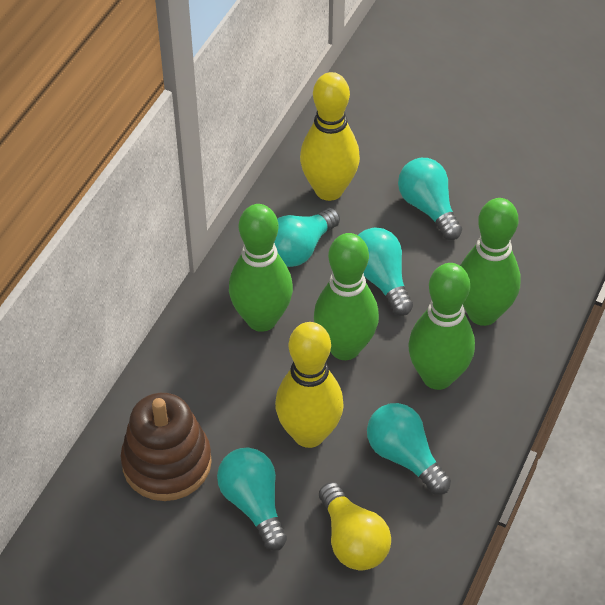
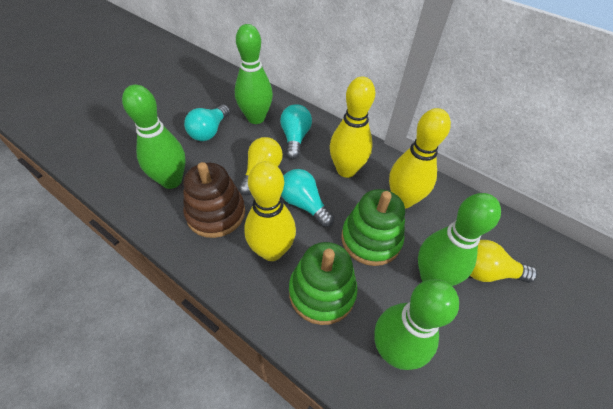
green stacking toy: 0 -> 2
turquoise light bulb: 5 -> 3
yellow bowling pin: 2 -> 3
yellow light bulb: 1 -> 2

